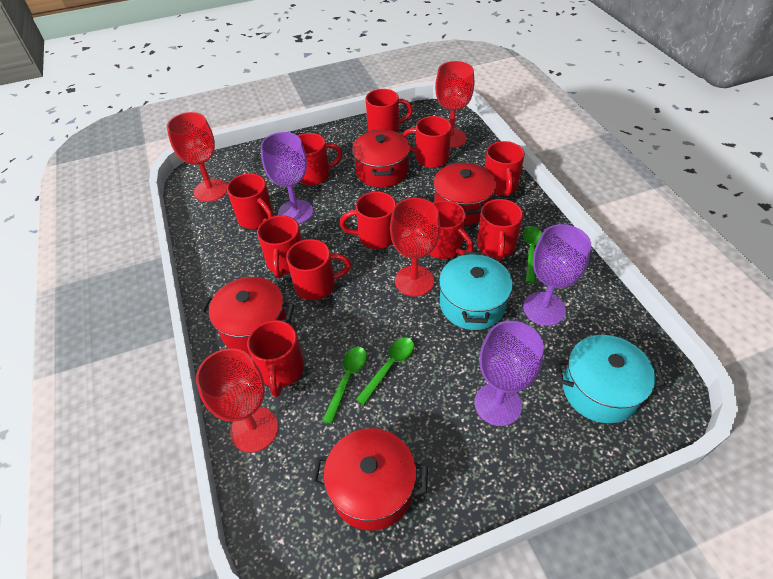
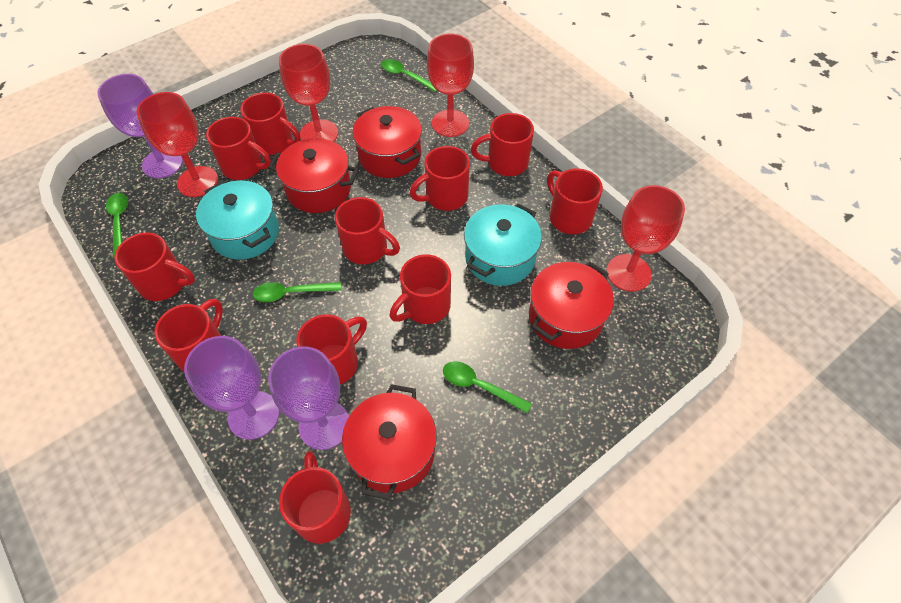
green spoon: 3 -> 4

